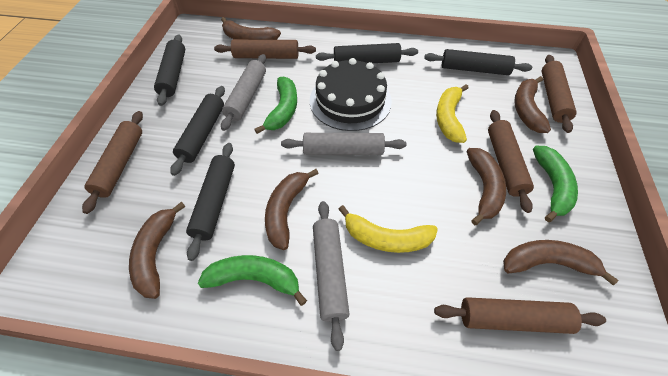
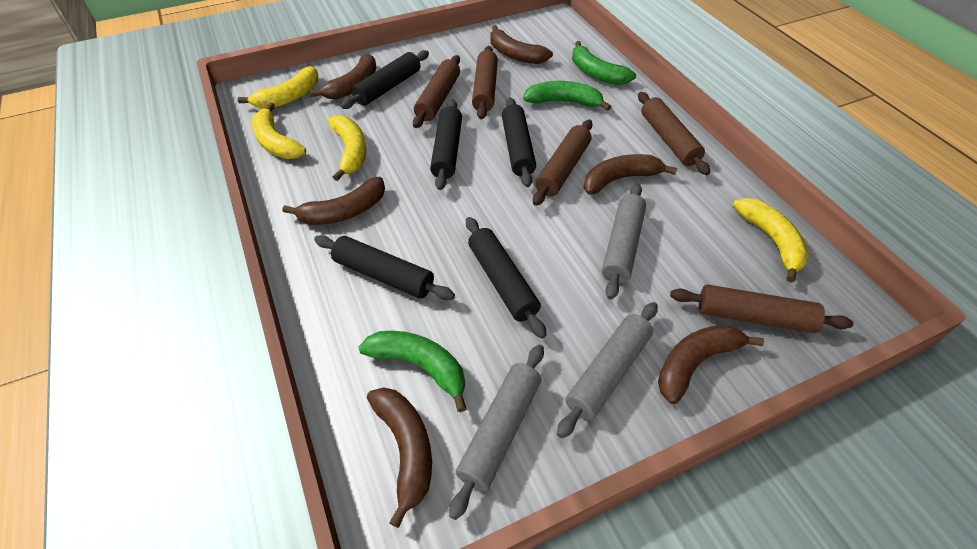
black cake: 1 -> 0
yellow banana: 2 -> 4

